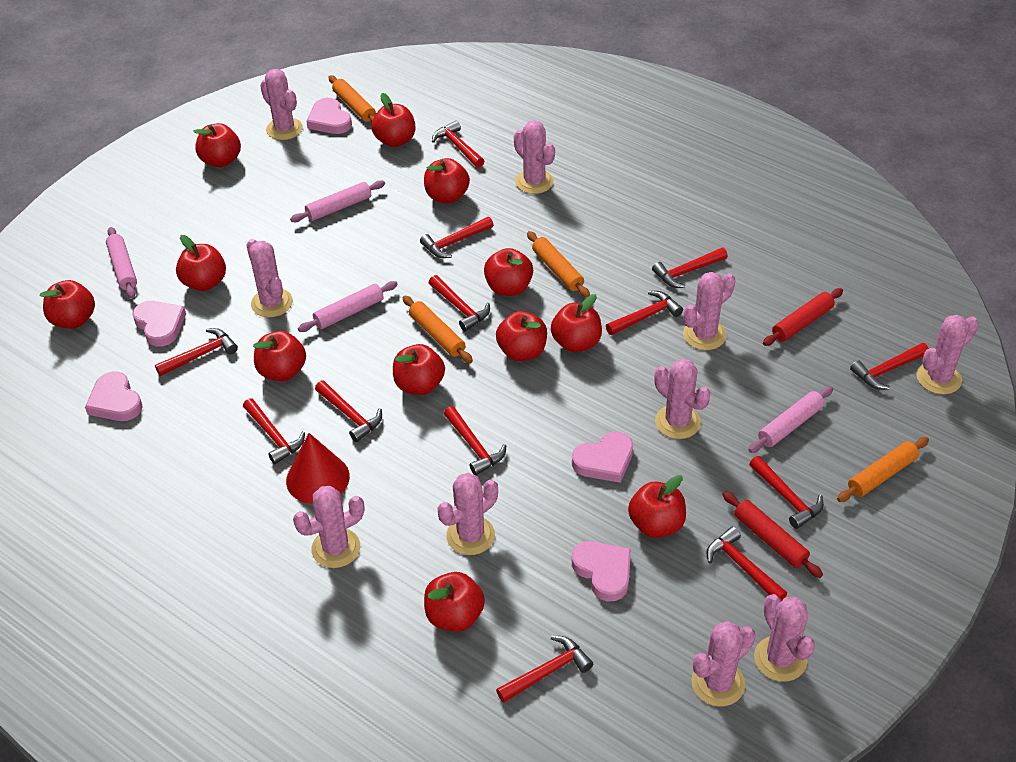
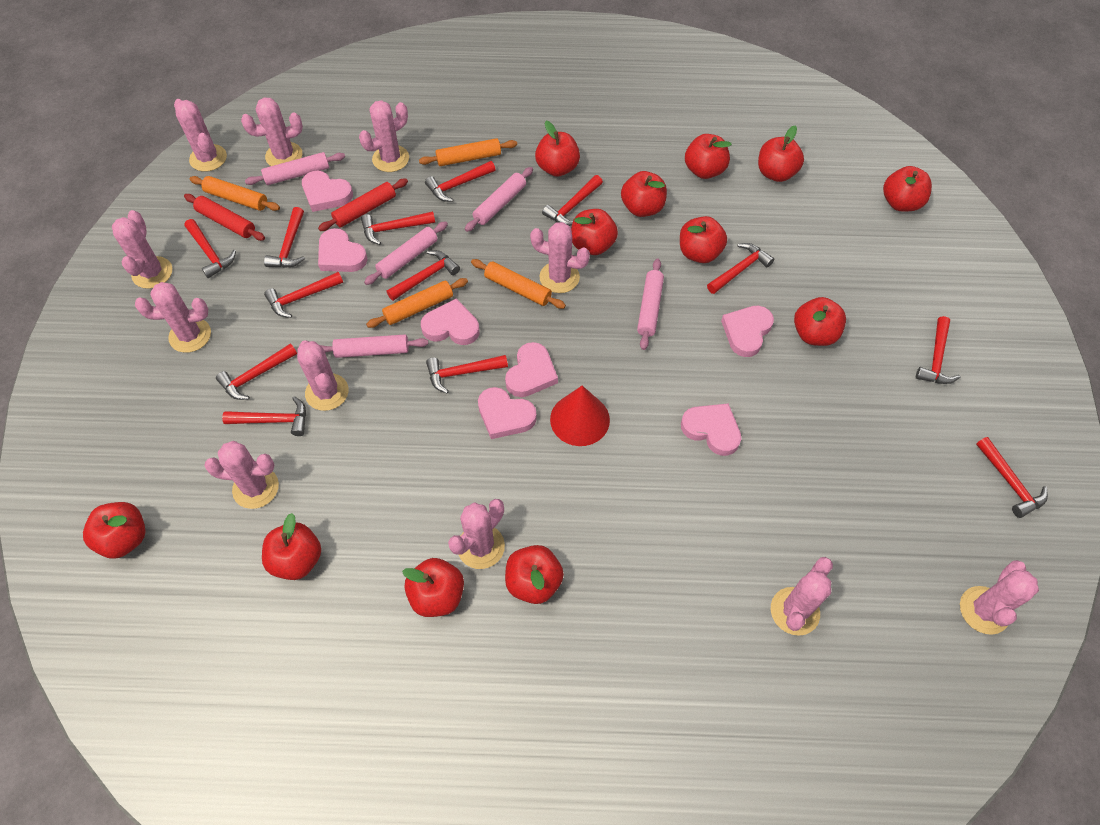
pink cactus: 10 -> 11
pink heart: 5 -> 7
pink rolling pin: 4 -> 5

